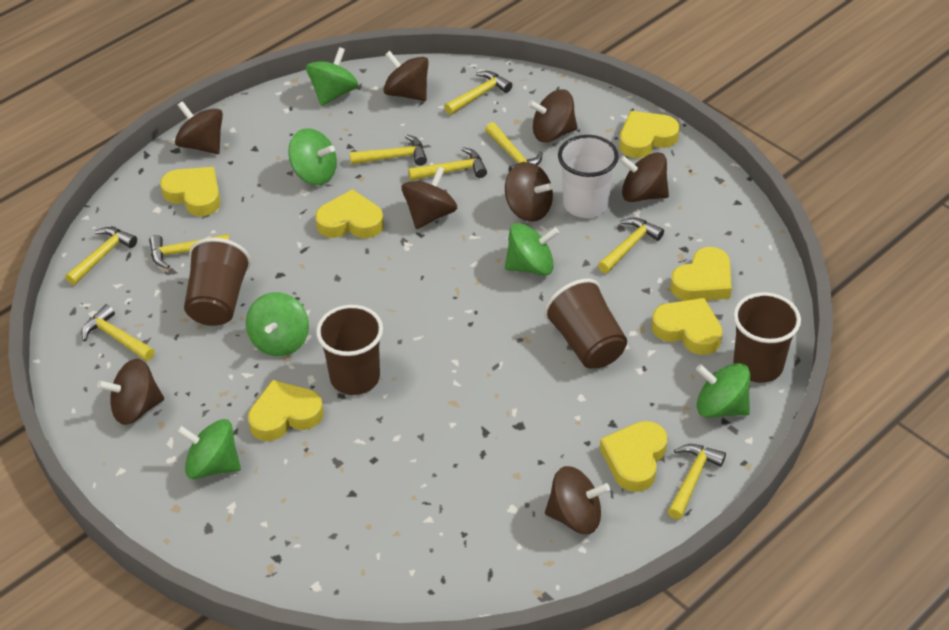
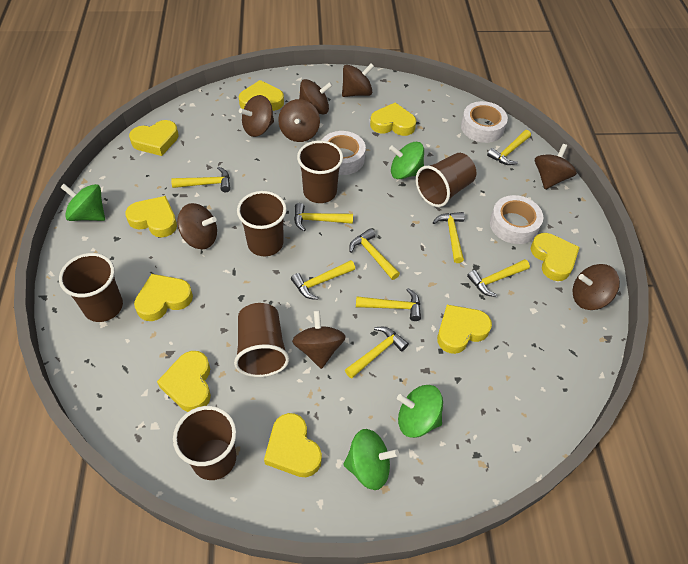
brown cup: 4 -> 6
green spinning top: 6 -> 4
white cup: 1 -> 0
white tape: 0 -> 3
yellow heart: 7 -> 9

